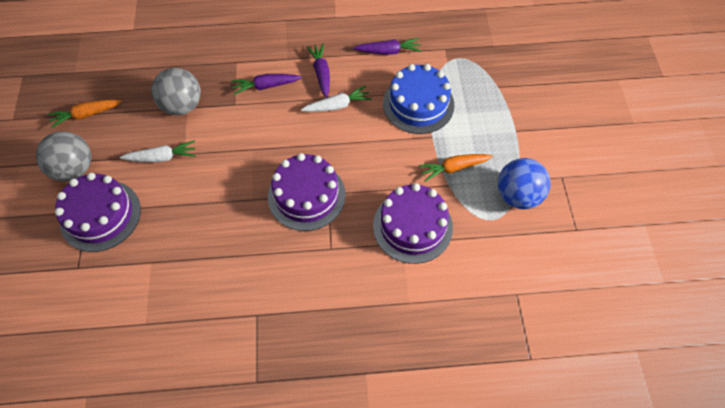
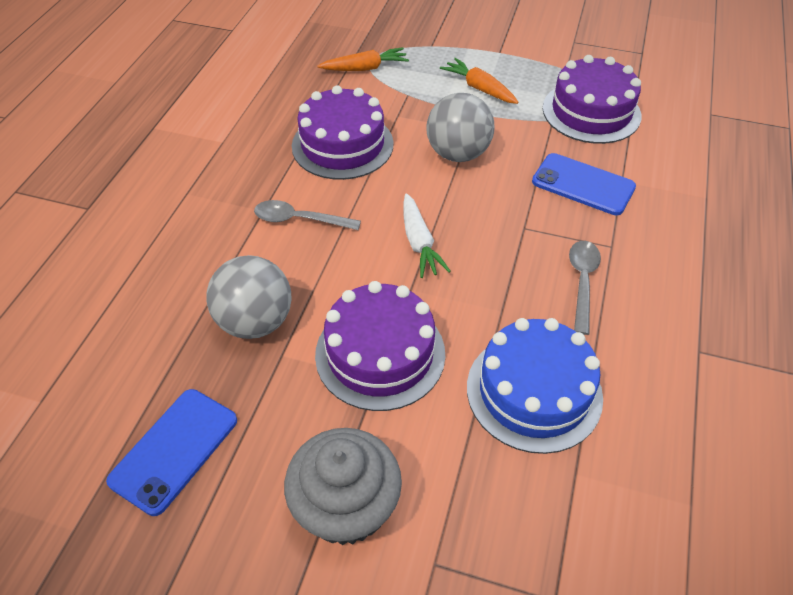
blue ball: 1 -> 0
blue phone: 0 -> 2
grey cupcake: 0 -> 1
grey spoon: 0 -> 2
purple carrot: 3 -> 0
white carrot: 2 -> 1

